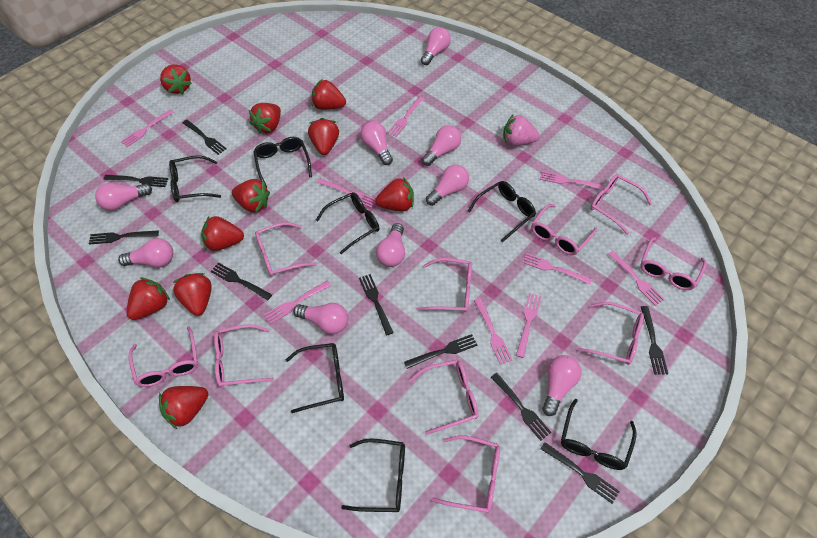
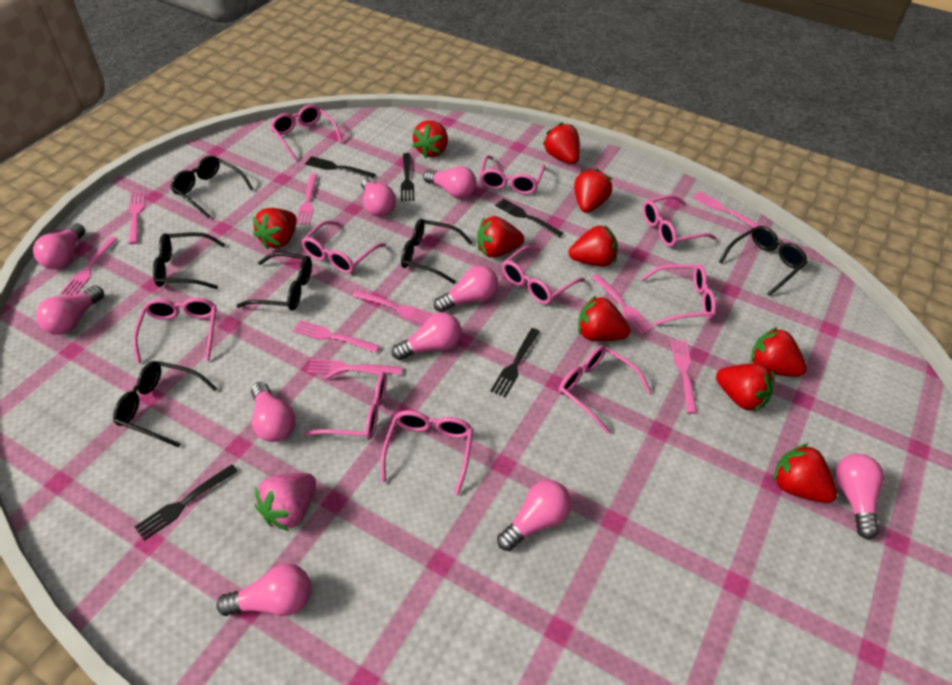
black fork: 9 -> 5
black glasses: 7 -> 6
pink light bulb: 9 -> 10

